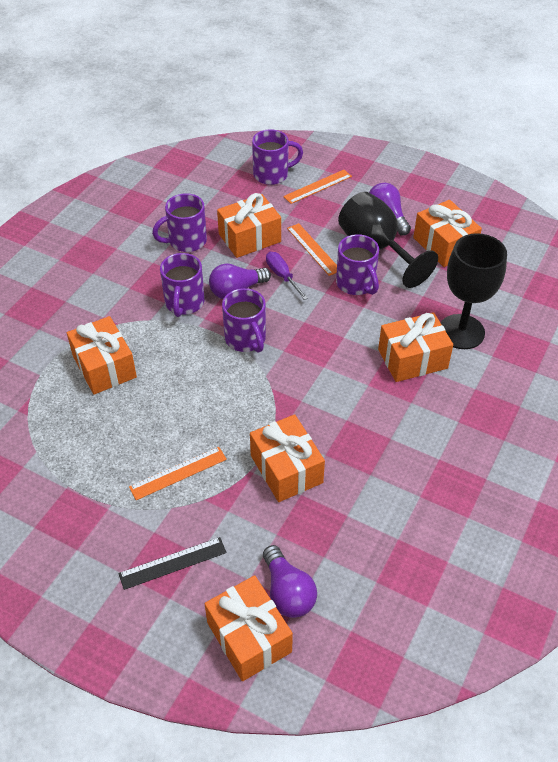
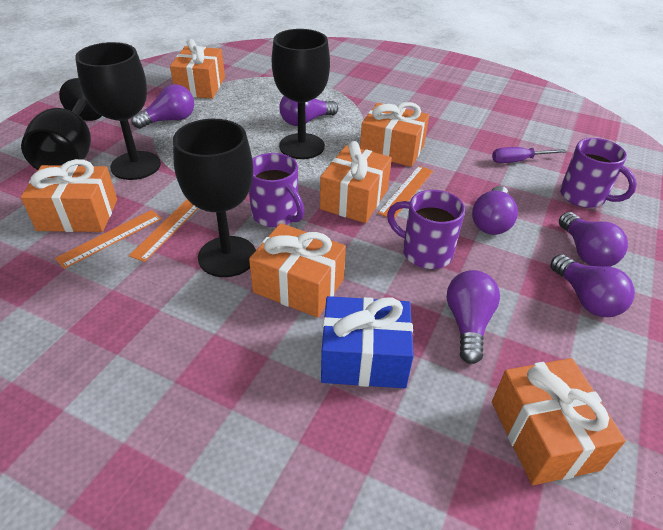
black goblet: 2 -> 4
black ruler: 1 -> 0
blue gift: 0 -> 1
purple light bulb: 3 -> 6
purple mug: 5 -> 3

